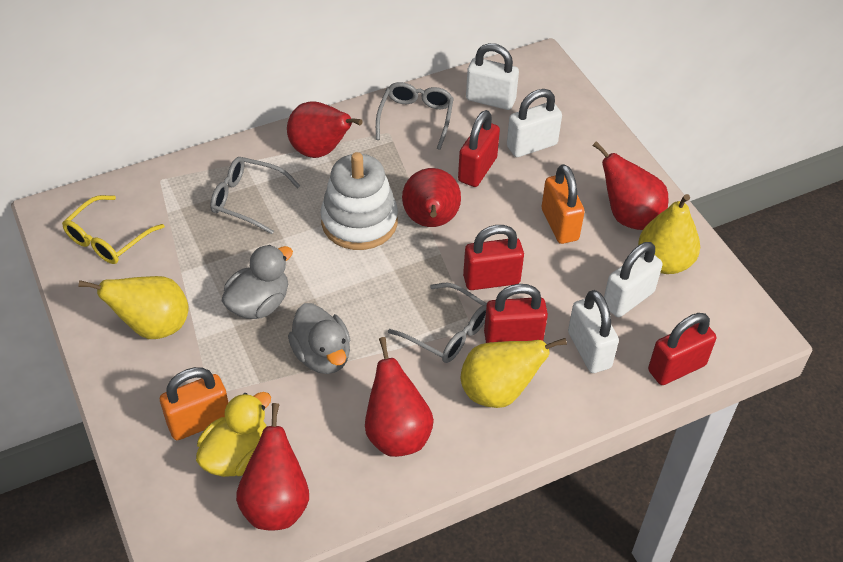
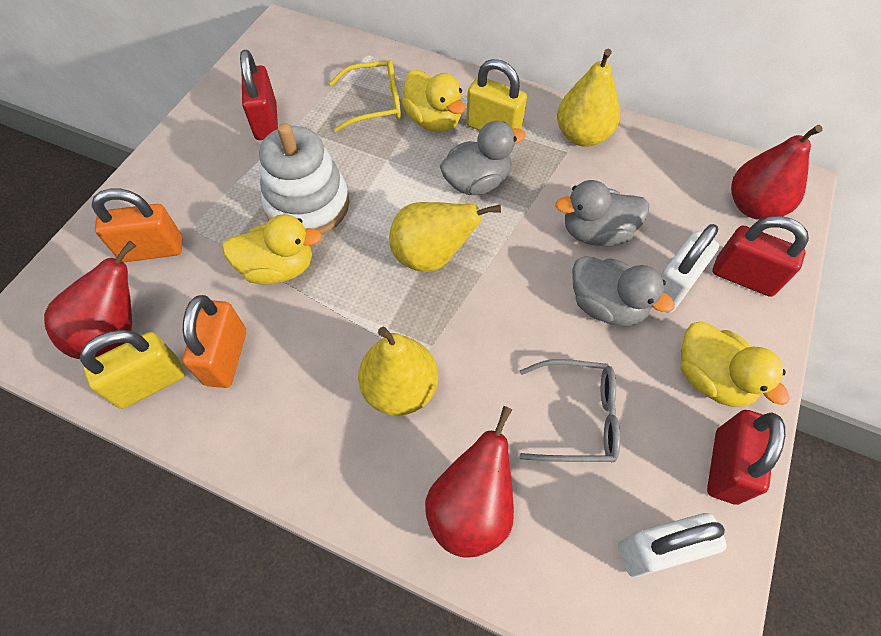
grey duck: 2 -> 3
grey glasses: 3 -> 1
red padlock: 4 -> 3
red pear: 5 -> 3
white padlock: 4 -> 2
yellow duck: 1 -> 3
yellow padlock: 0 -> 2

